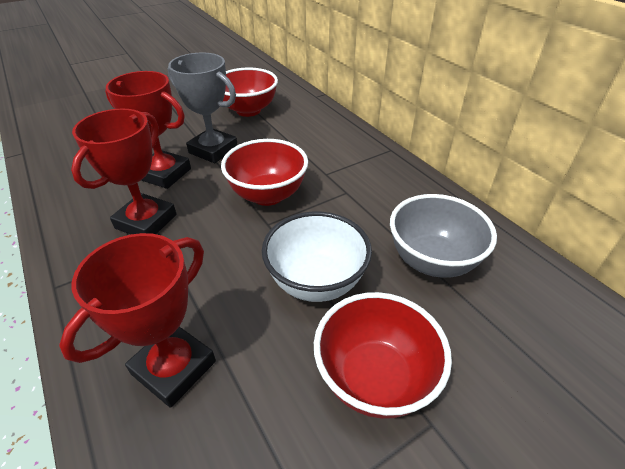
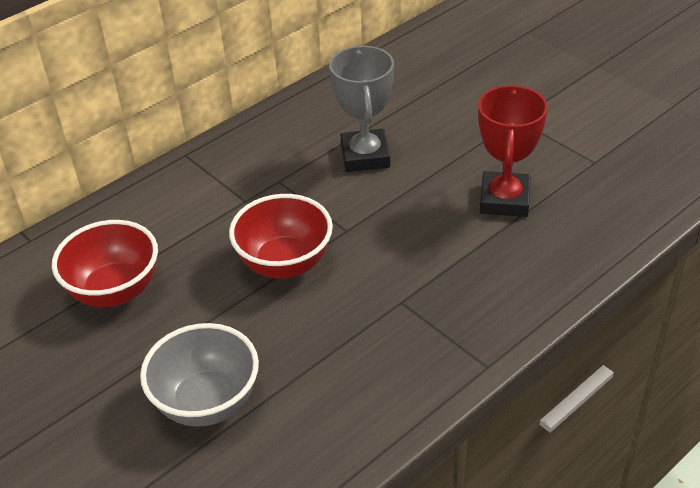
red bowl: 3 -> 2
red trophy: 3 -> 1
white bowl: 1 -> 0

